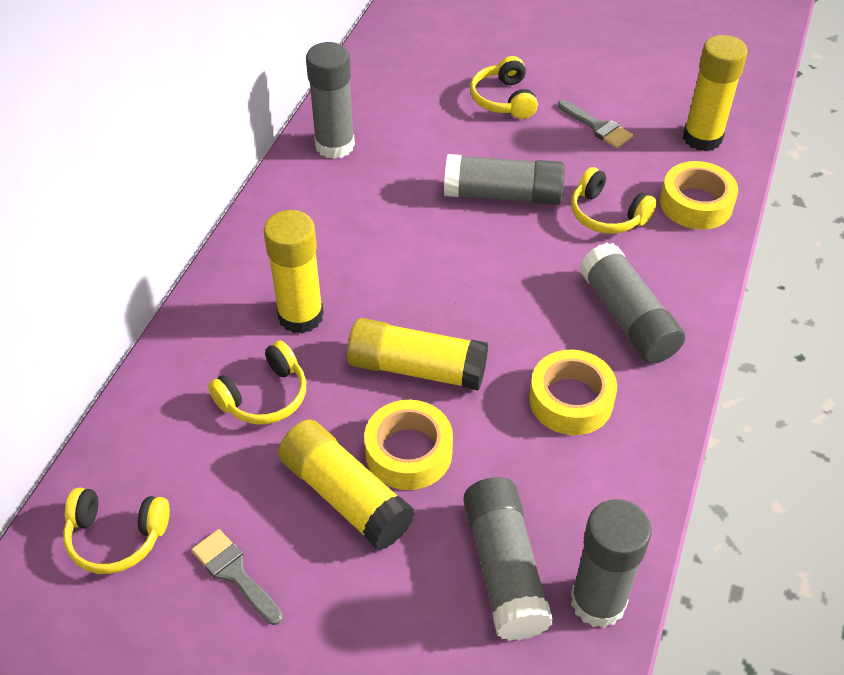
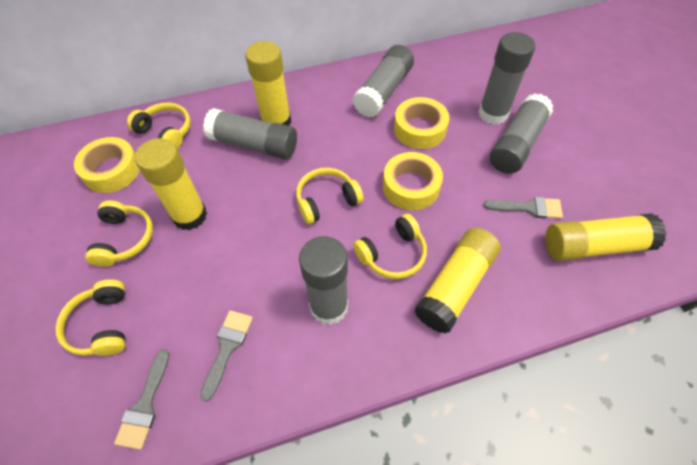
grey brush: 2 -> 3
yellow headphones: 4 -> 5

